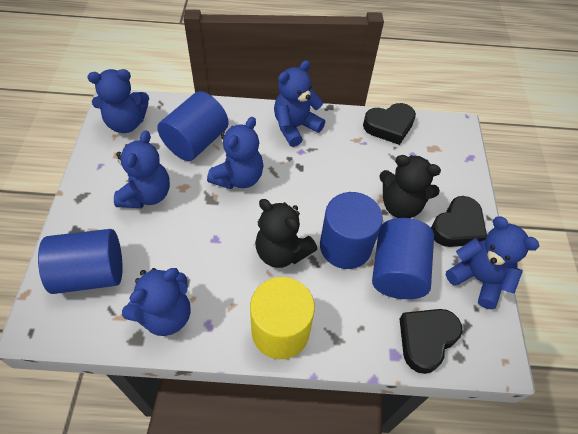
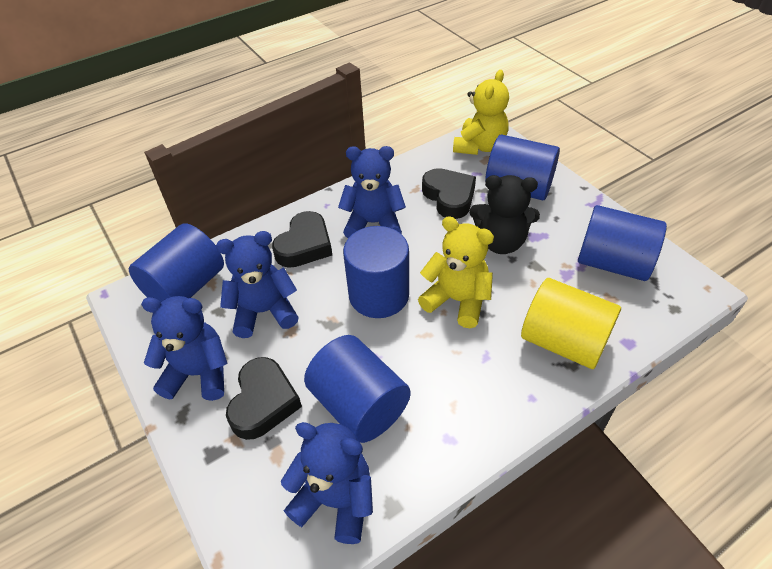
black teddy bear: 2 -> 1
blue cylinder: 4 -> 5
blue teddy bear: 6 -> 4
yellow teddy bear: 0 -> 2

